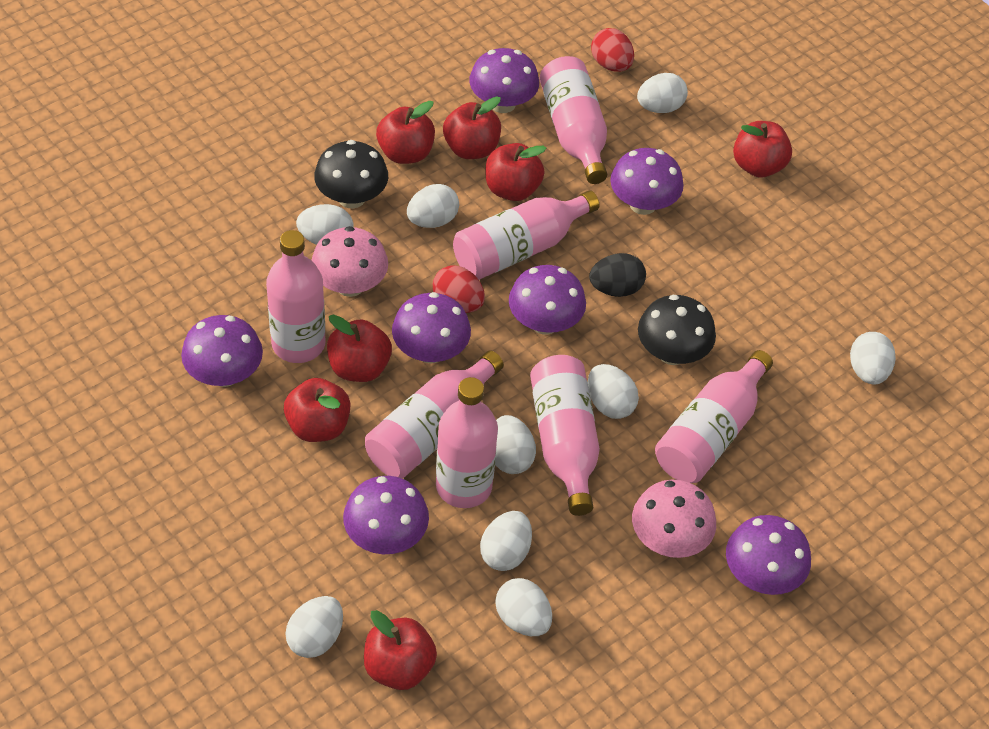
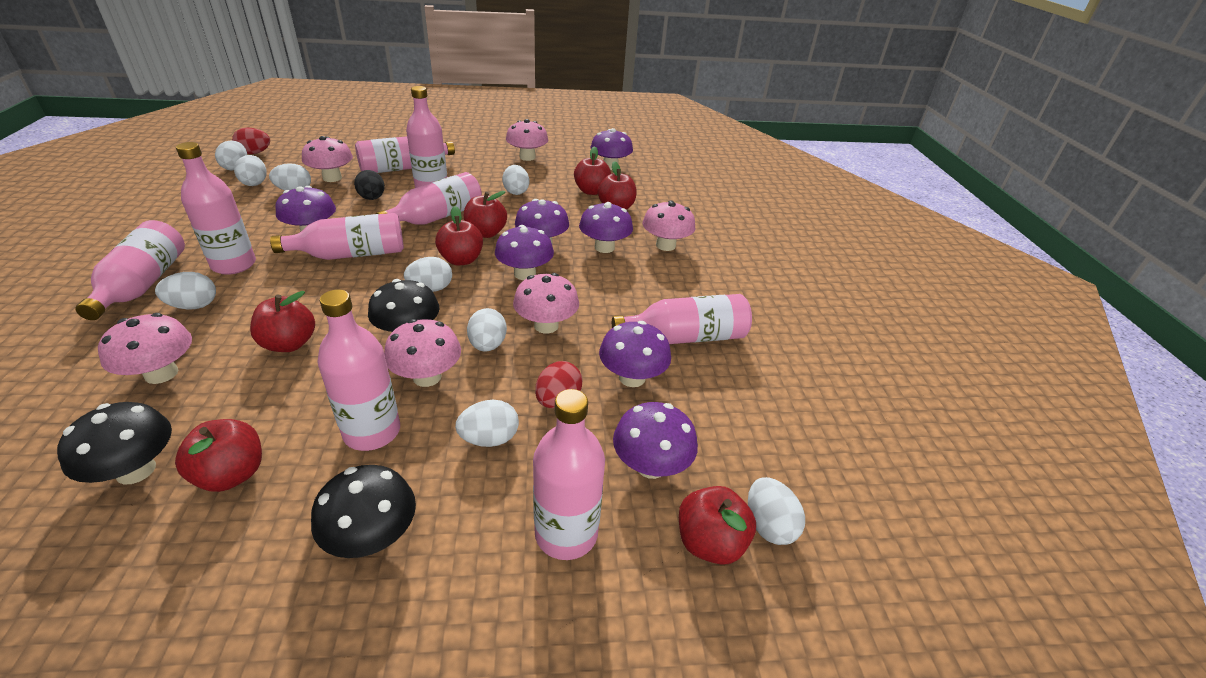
black mushroom: 2 -> 3
pink bottle: 7 -> 9
pink mushroom: 2 -> 6

